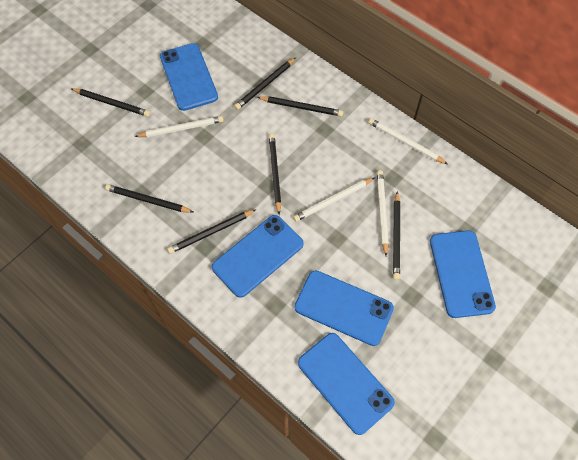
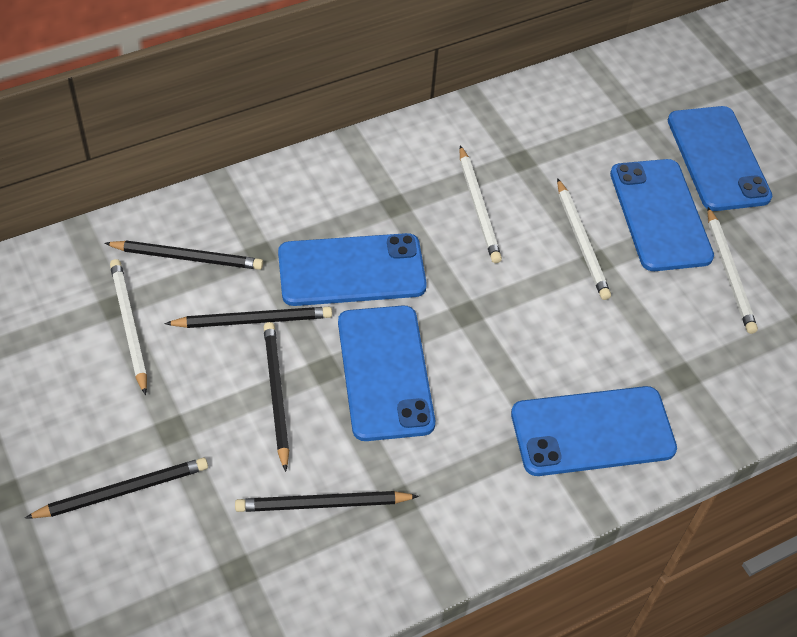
black pencil: 7 -> 5

